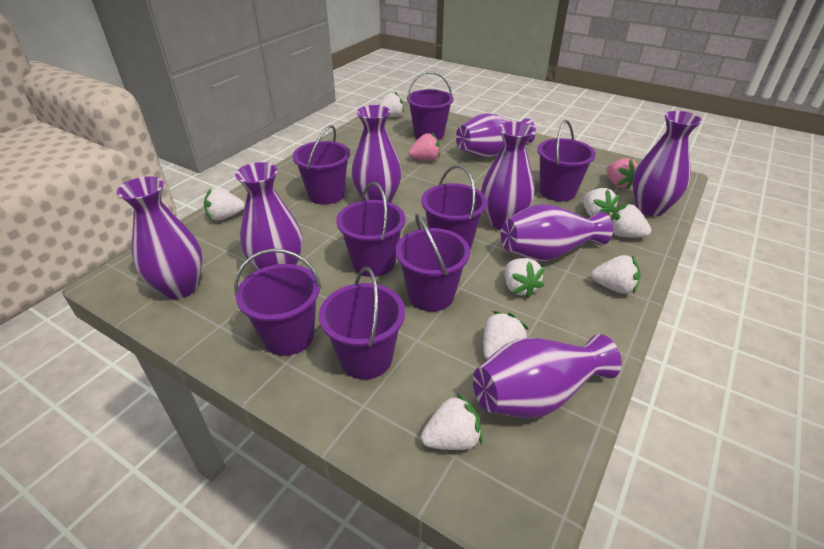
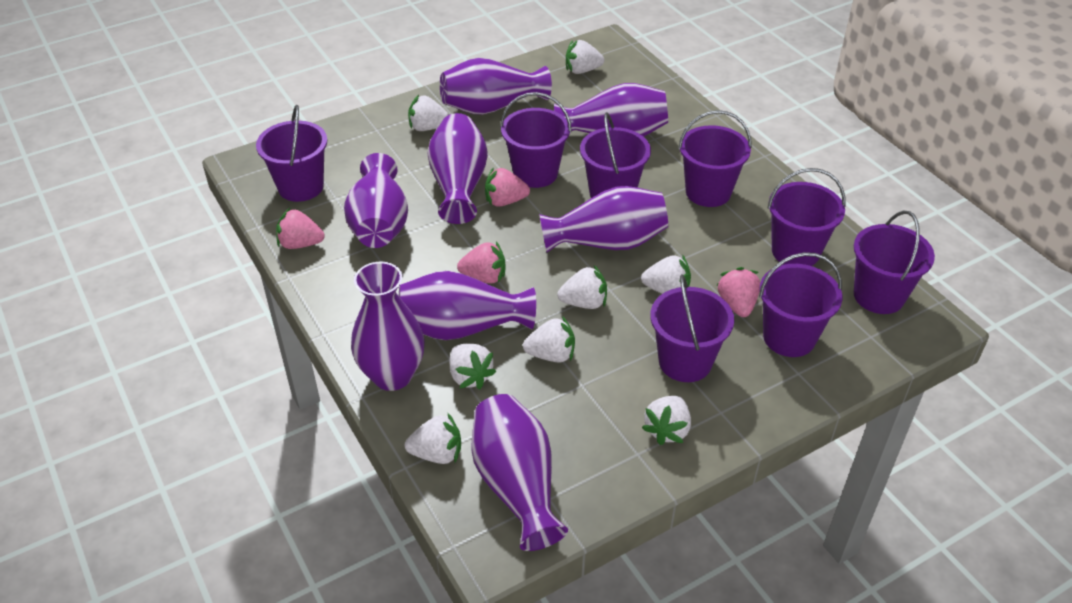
pink strawberry: 2 -> 4

